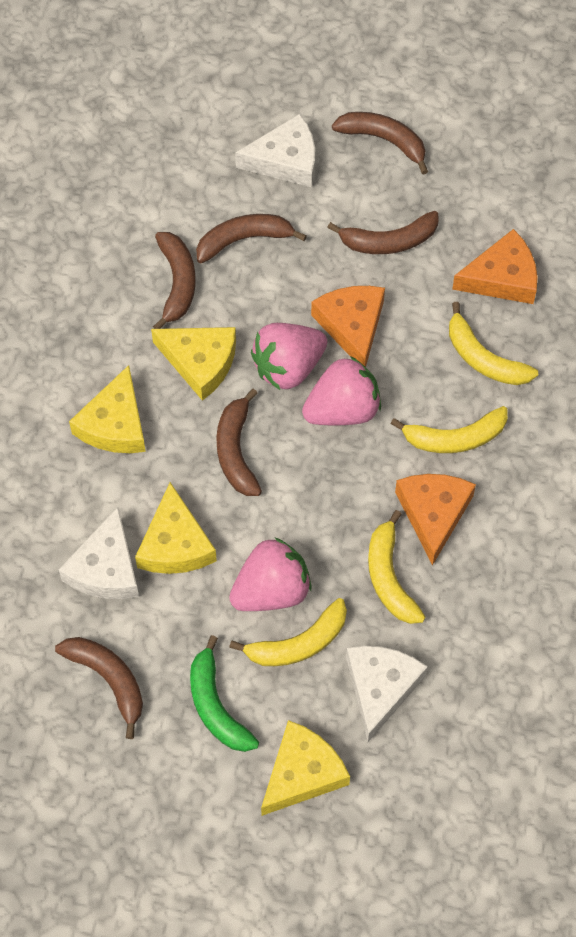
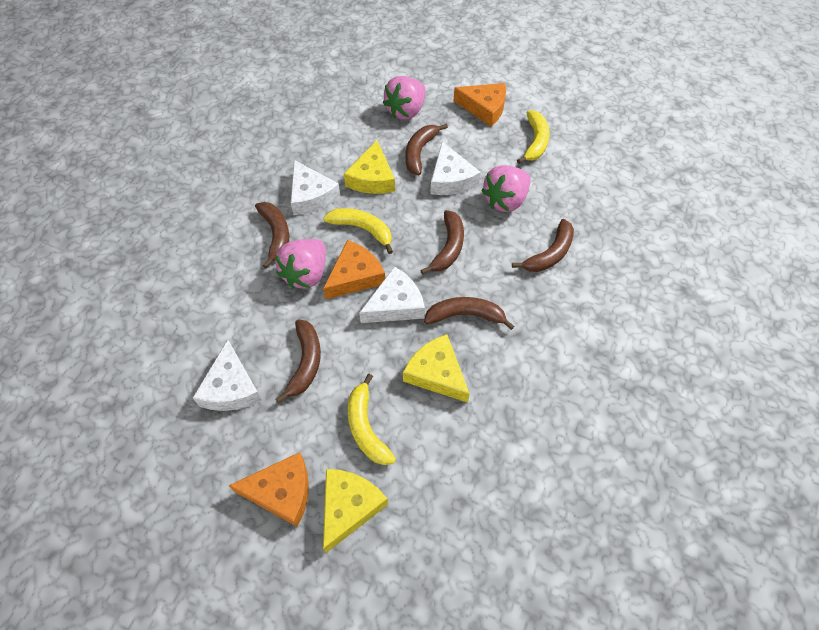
green banana: 1 -> 0
white cheese: 3 -> 4
yellow banana: 4 -> 3
yellow cheese: 4 -> 3

